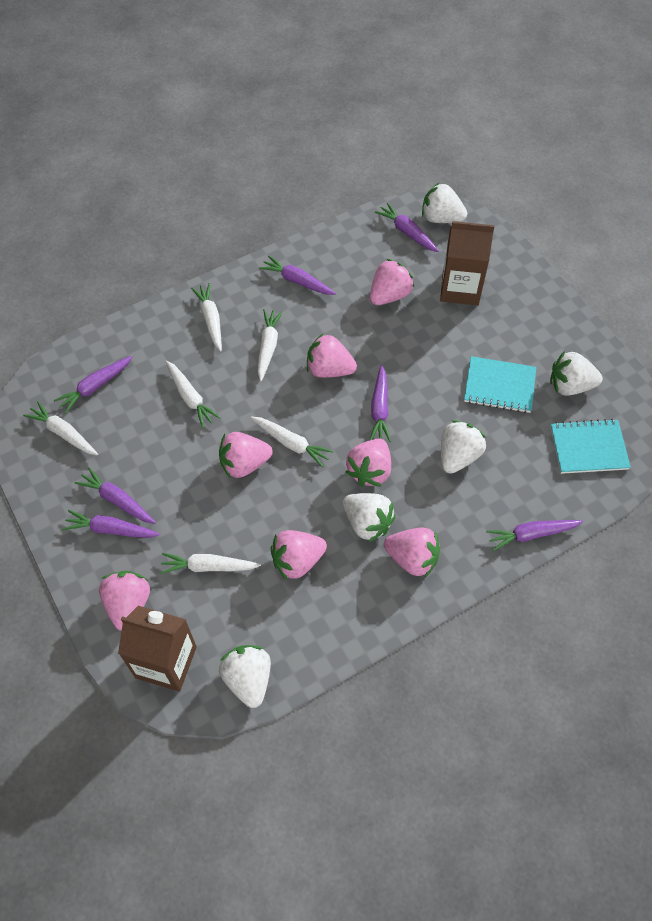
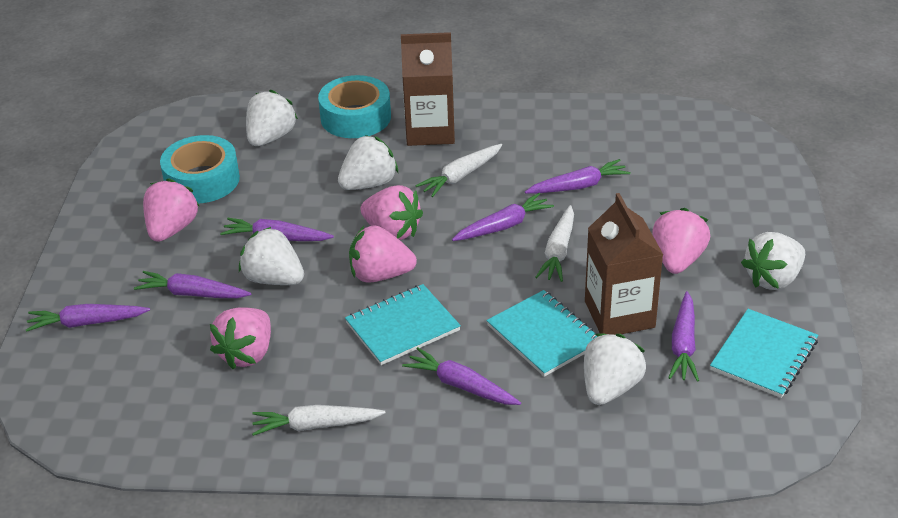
pink strawberry: 7 -> 5
turquoise notebook: 2 -> 3
turquoise tape: 0 -> 2
white carrot: 6 -> 3

